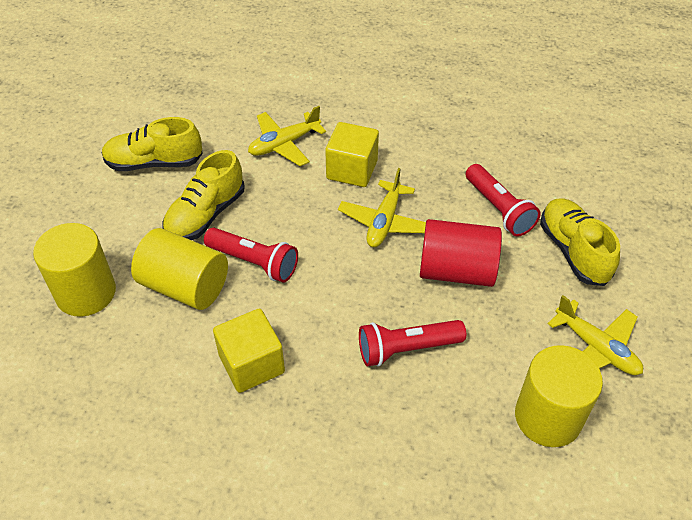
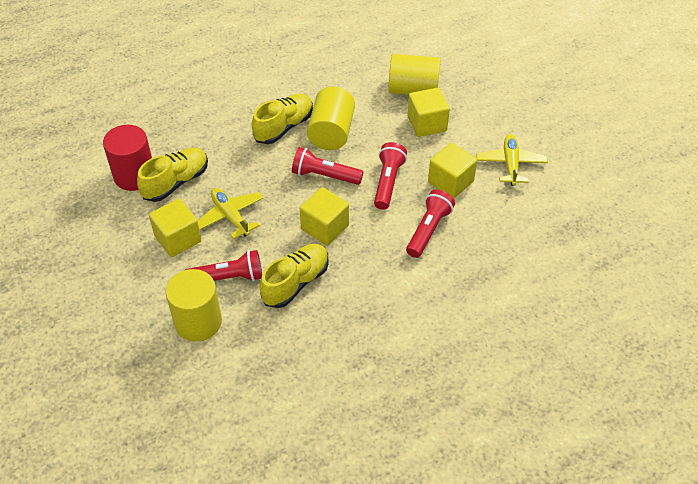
red flashlight: 3 -> 4
yellow cube: 2 -> 4
yellow plane: 3 -> 2

